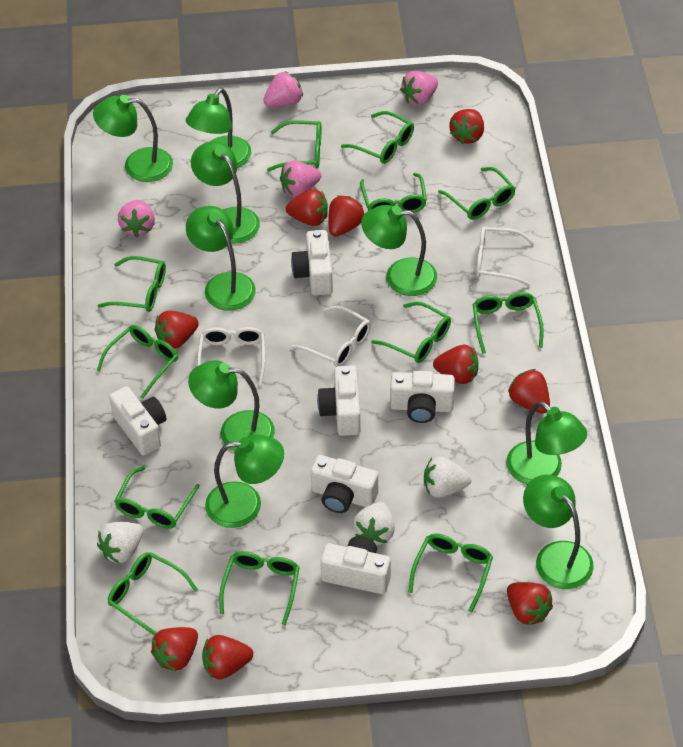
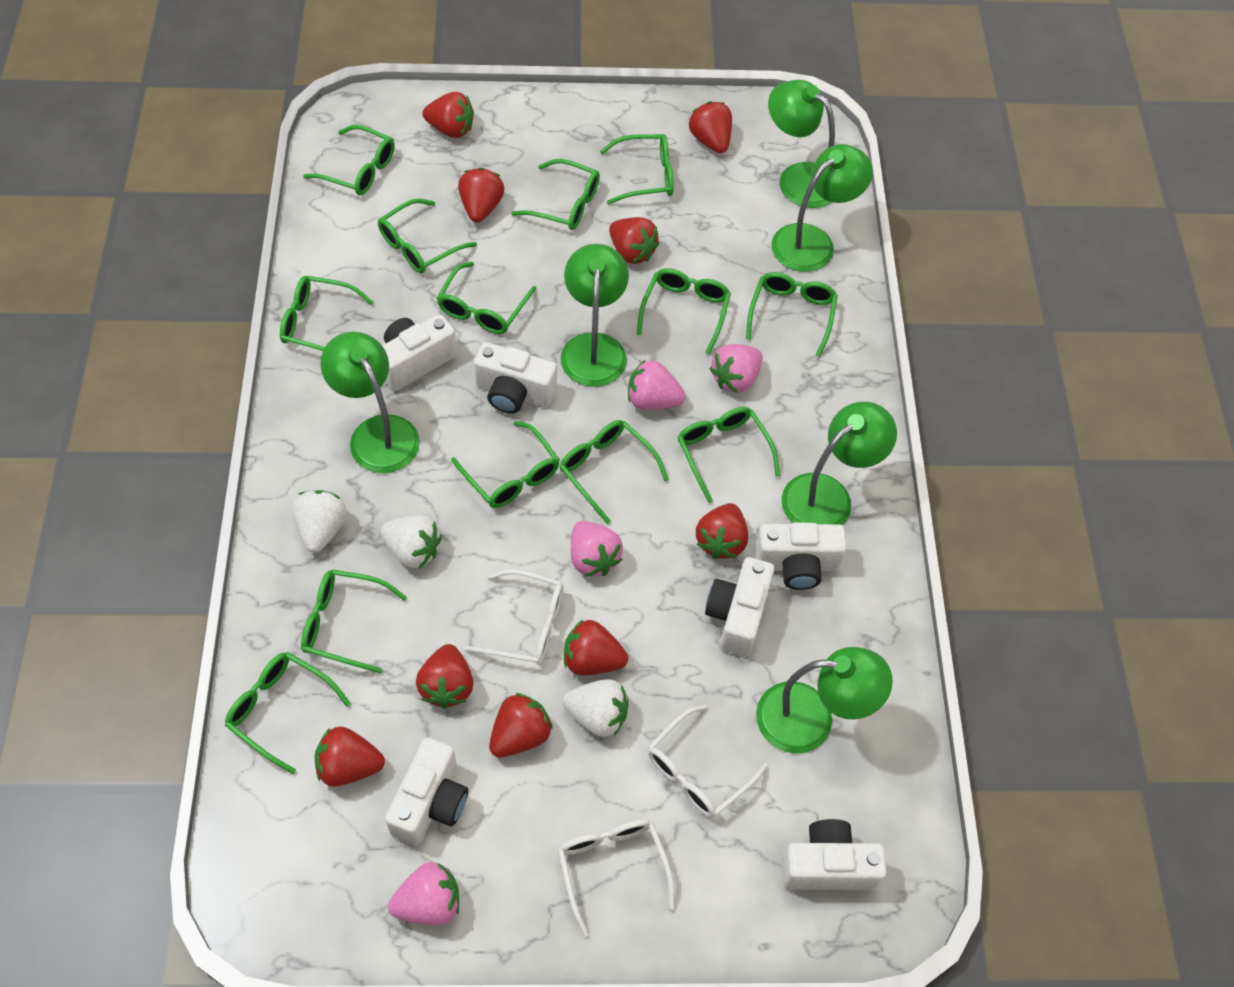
green glasses: 12 -> 13
green lamp: 9 -> 6

